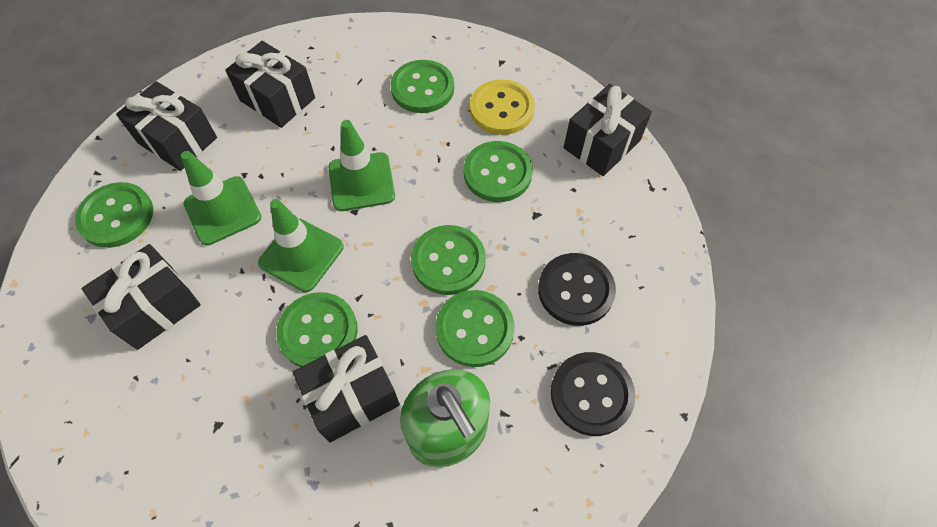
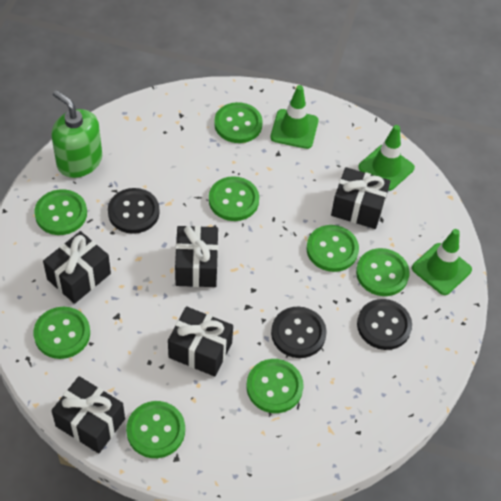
black button: 2 -> 3
green button: 6 -> 8
yellow button: 1 -> 0

